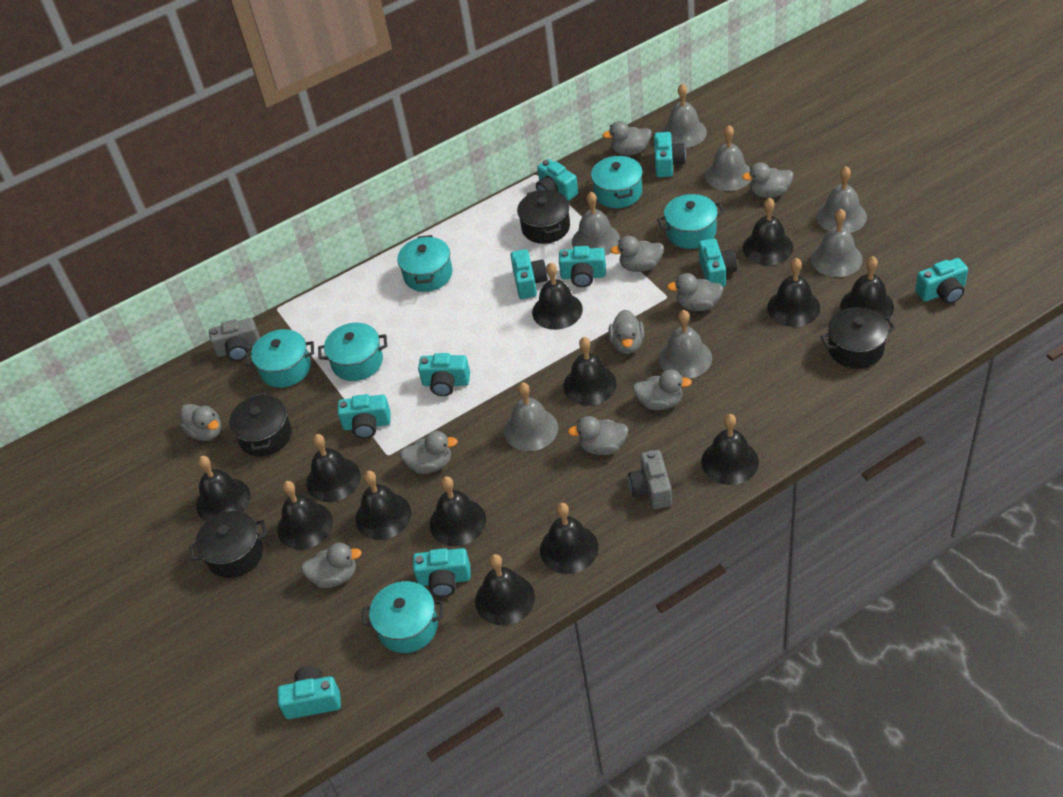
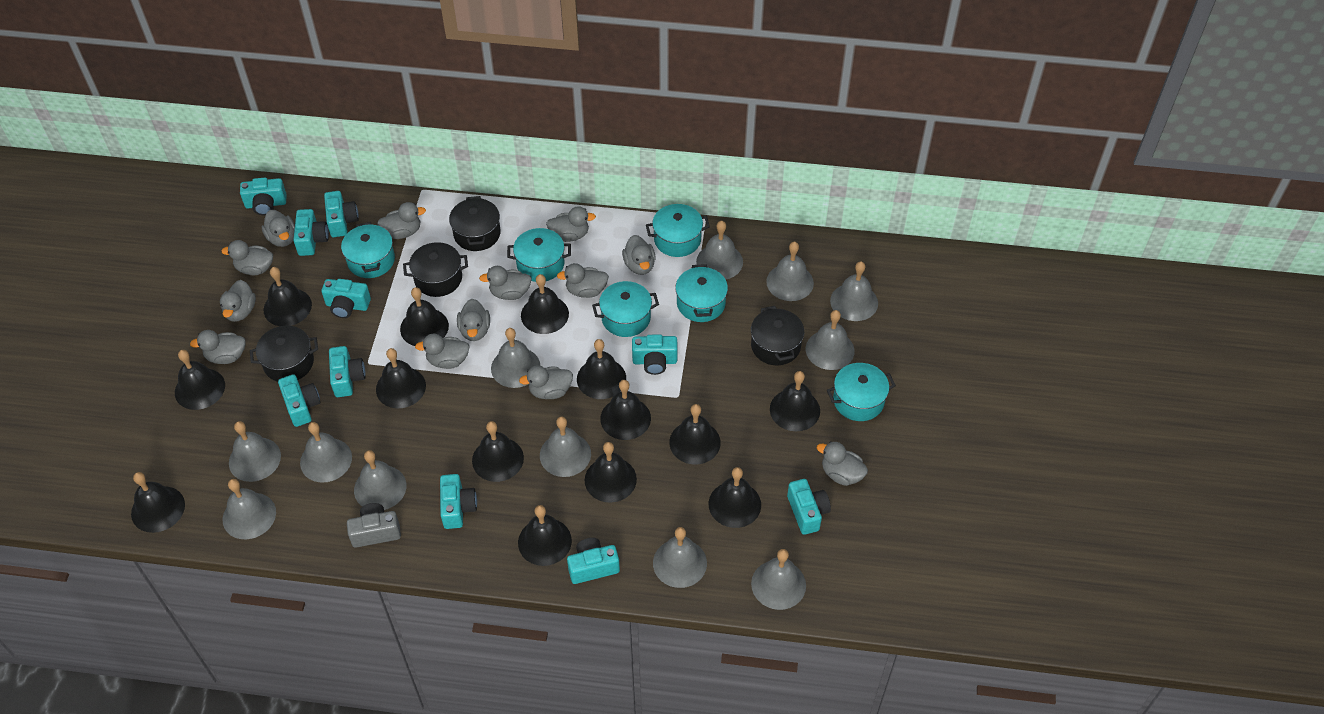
black bell: 13 -> 14
grey bell: 7 -> 12
grey camera: 2 -> 1
grey duck: 10 -> 13

